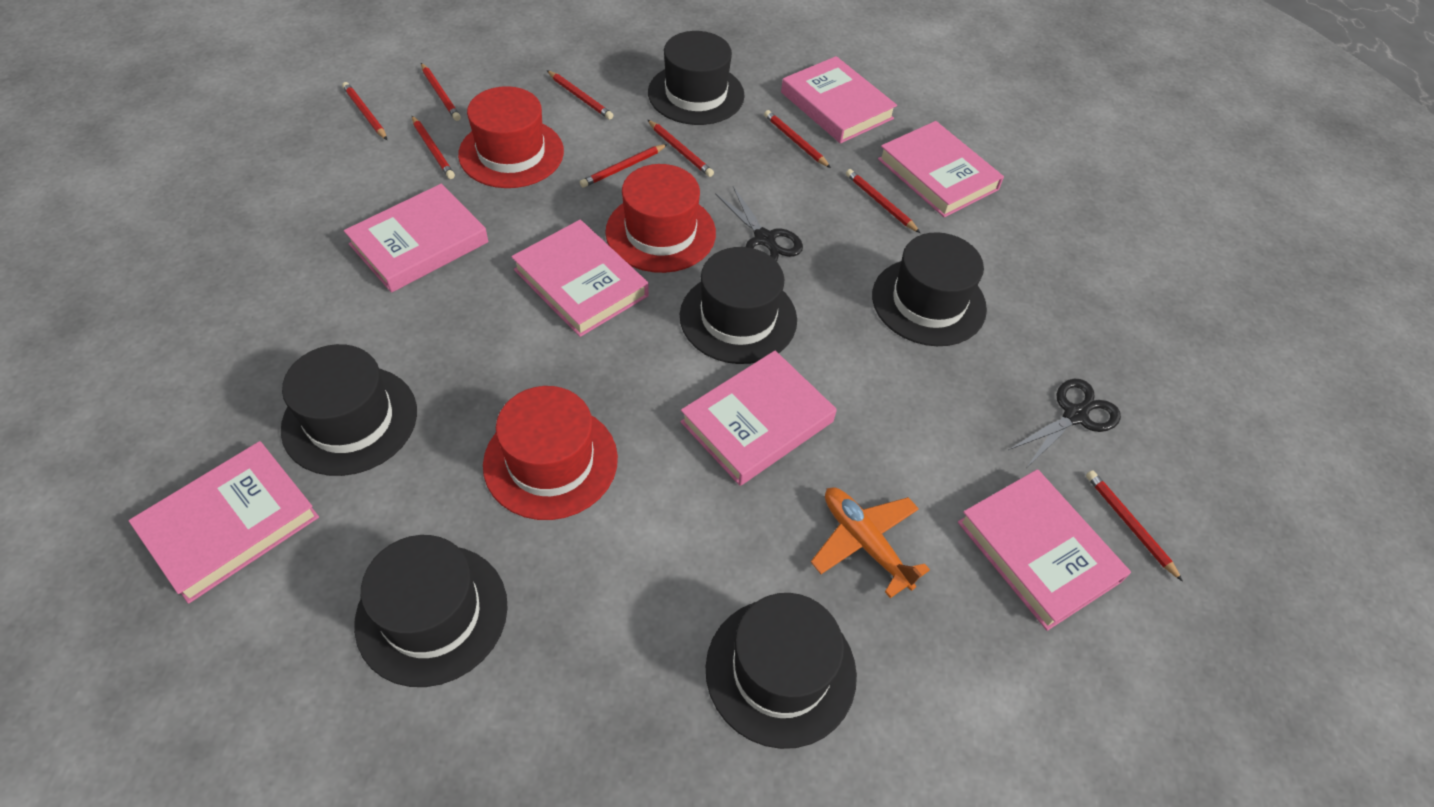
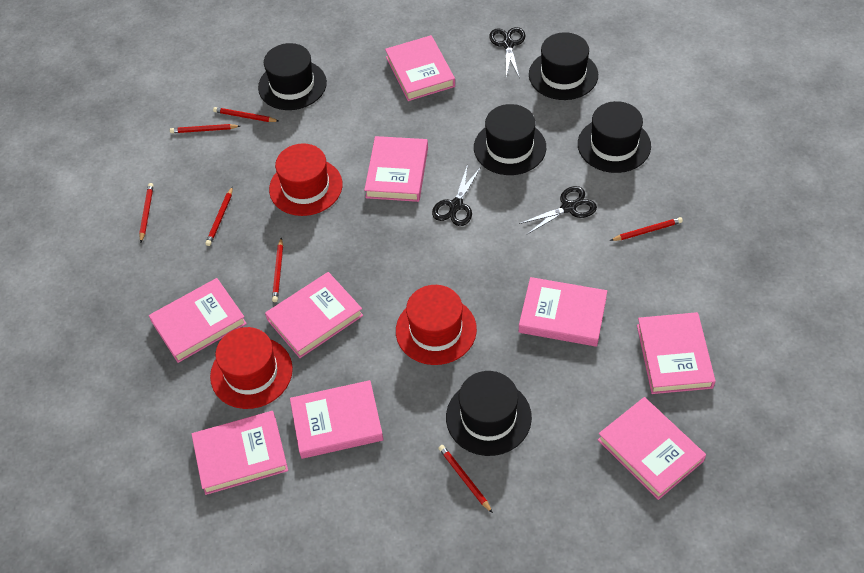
black hat: 6 -> 5
black scissors: 2 -> 3
orange plane: 1 -> 0
pink book: 7 -> 9
red pencil: 9 -> 7

